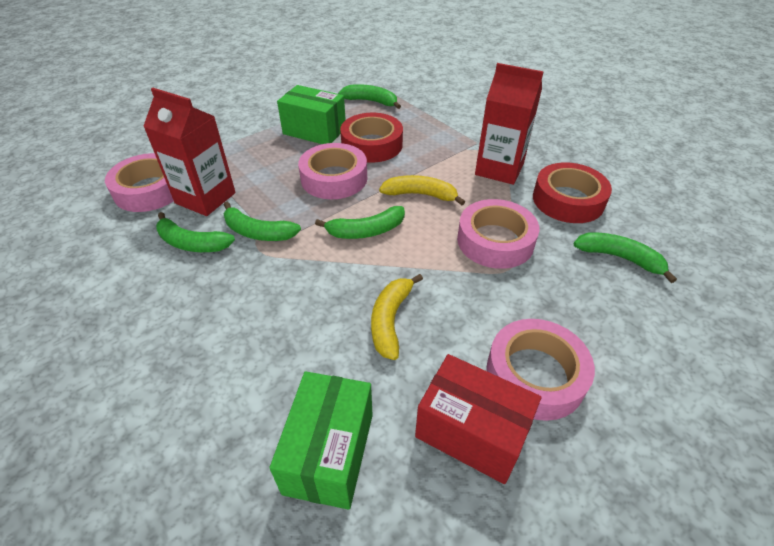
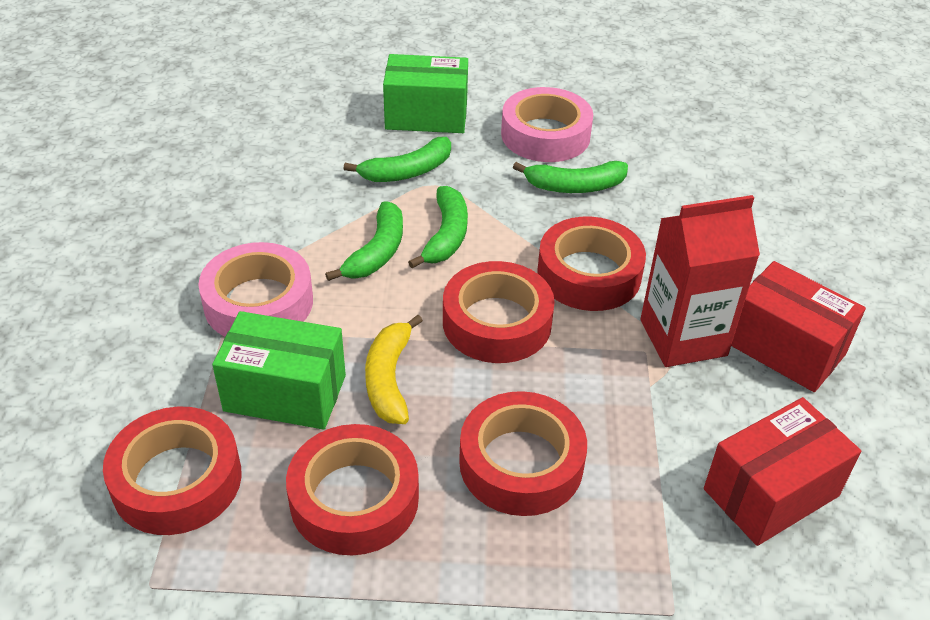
green banana: 5 -> 4
pink tape: 4 -> 2
red box: 1 -> 2
red carton: 2 -> 1
red tape: 2 -> 5
yellow banana: 2 -> 1

